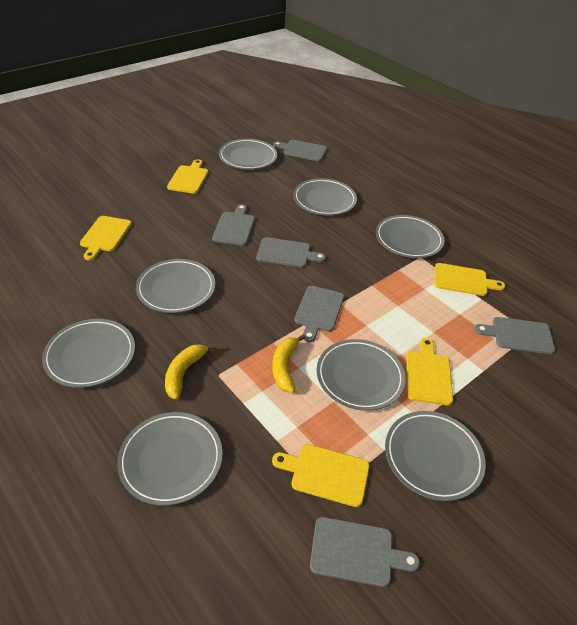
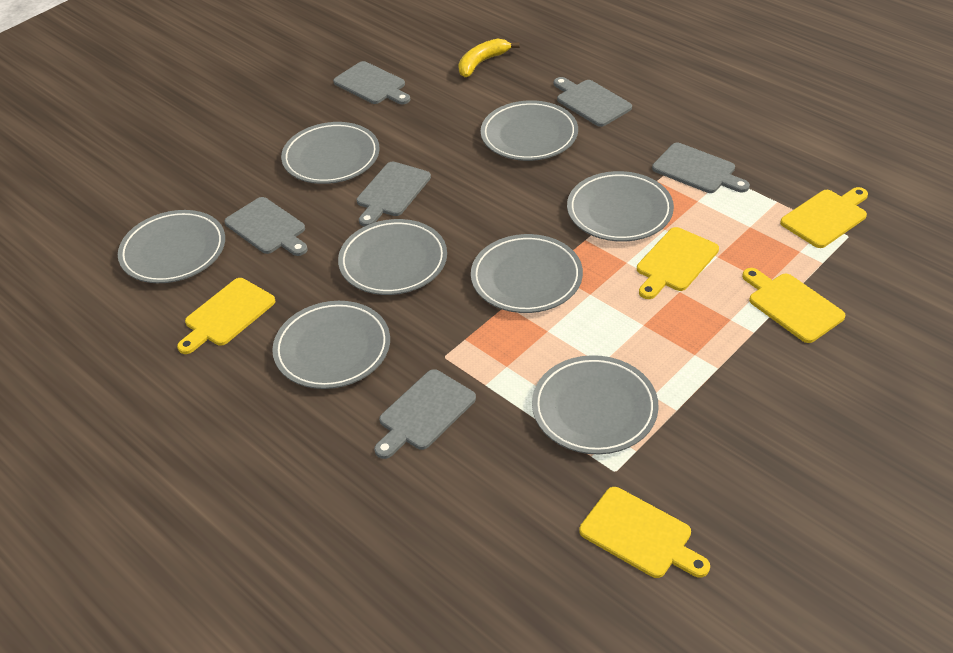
yellow banana: 2 -> 1

